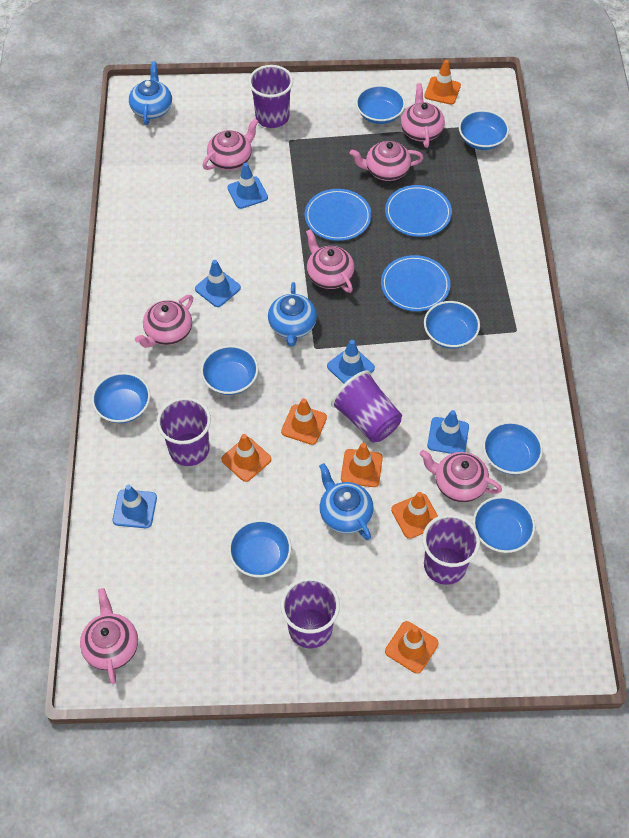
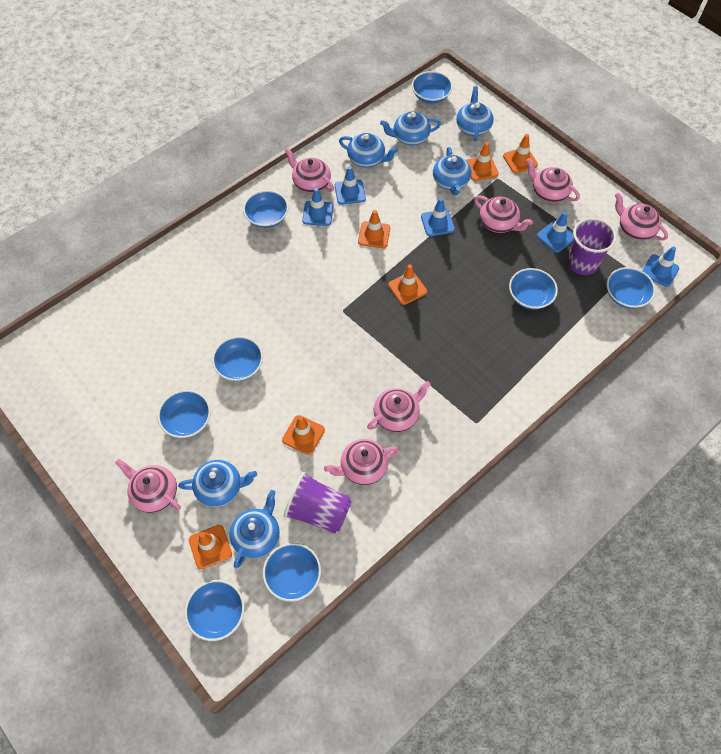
blue plate: 3 -> 0
blue teapot: 3 -> 6
purple cup: 5 -> 2

